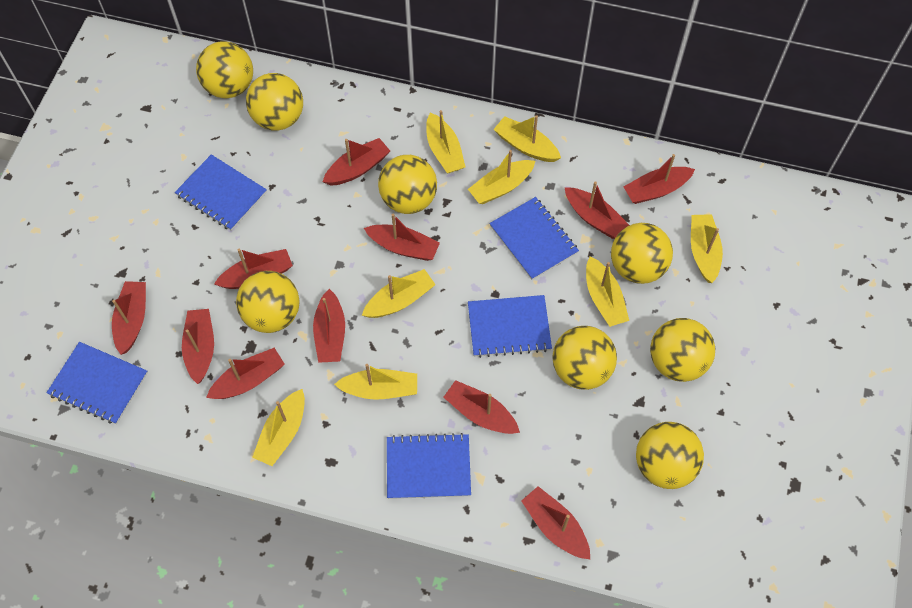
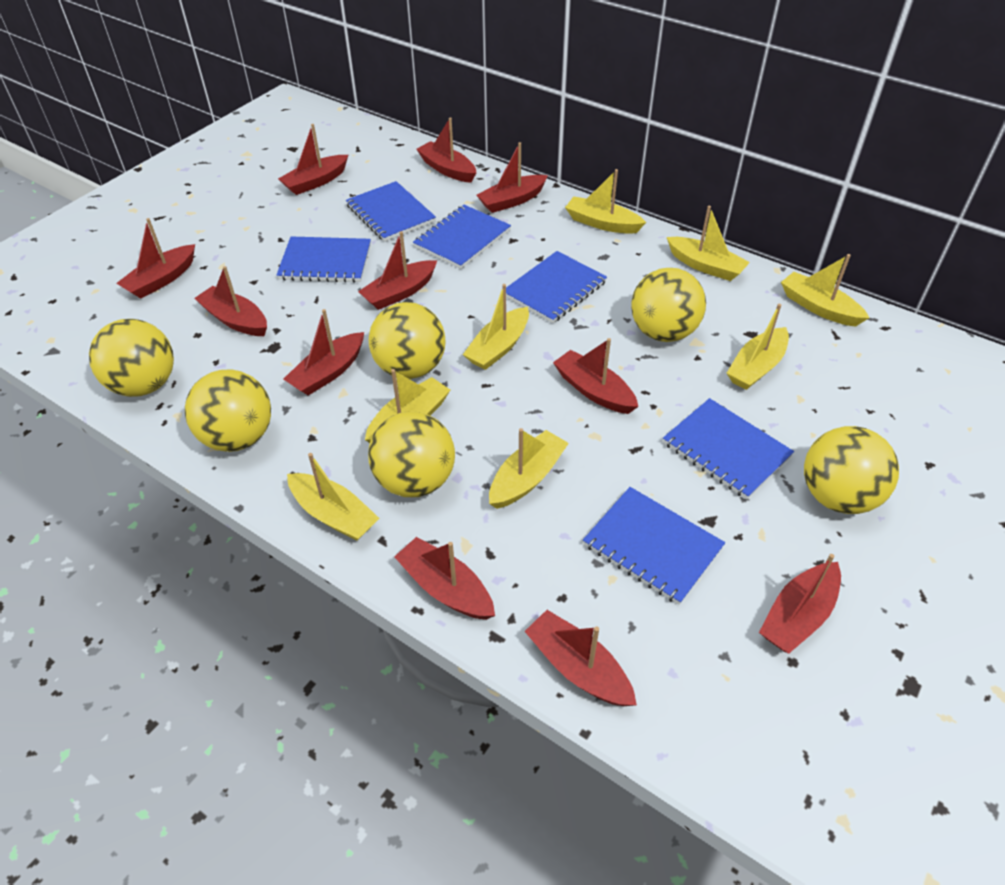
blue notebook: 5 -> 6
yellow ball: 8 -> 6

